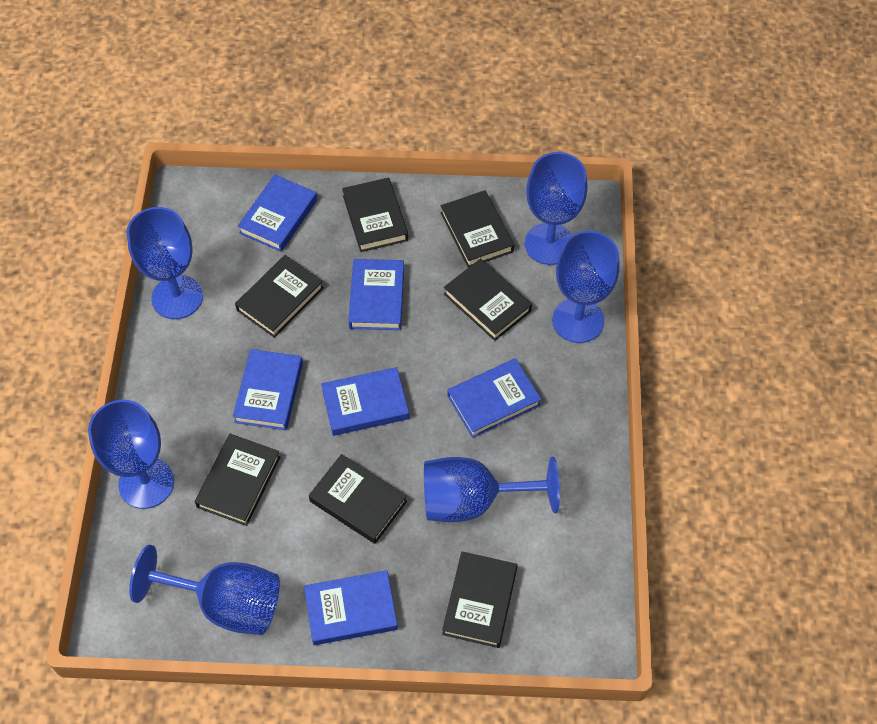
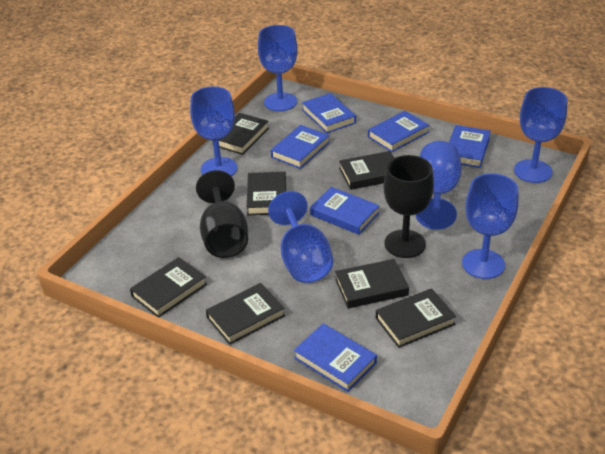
black goblet: 0 -> 2

